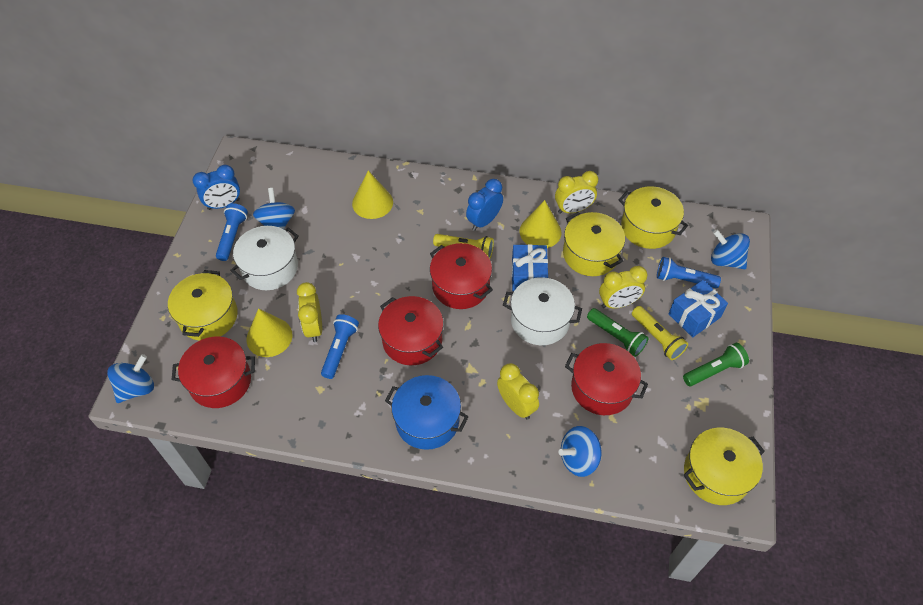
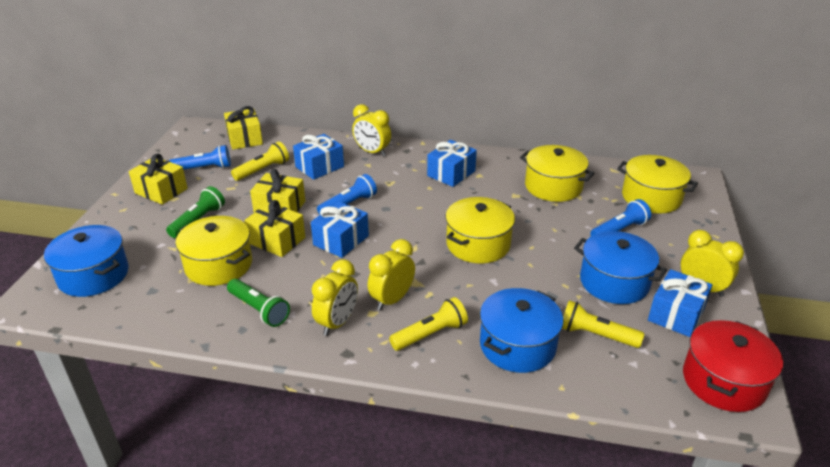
blue clock: 2 -> 0
blue gift: 2 -> 4
blue pot: 1 -> 3
blue spinning top: 4 -> 0
red pot: 4 -> 1
white pot: 2 -> 0
yellow cone: 3 -> 0
yellow flashlight: 2 -> 3
yellow gift: 0 -> 4

